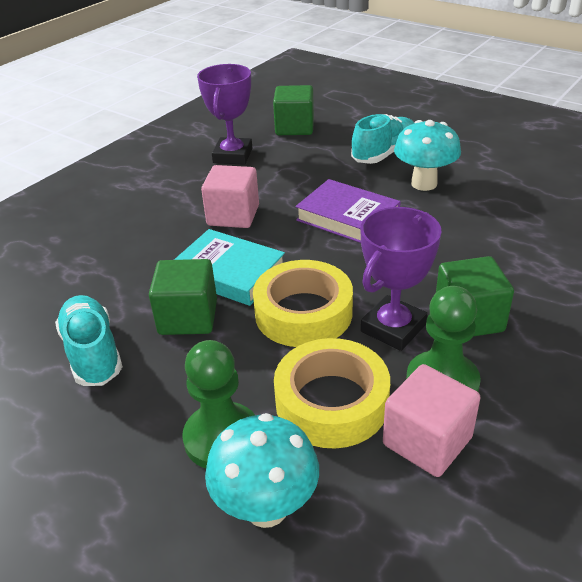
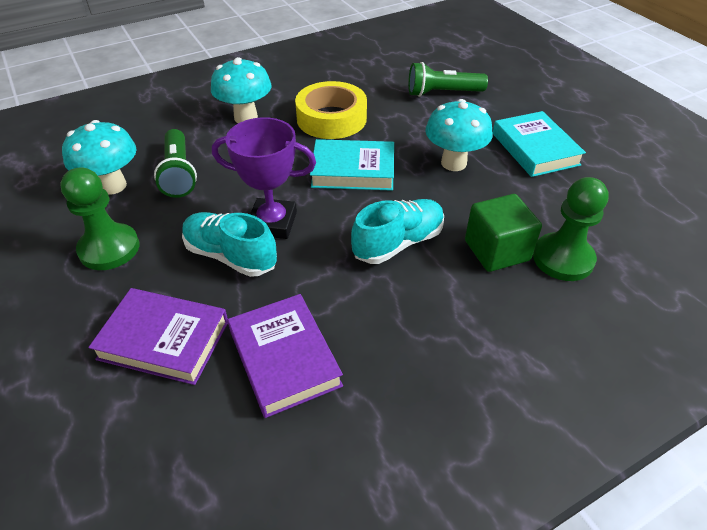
green cube: 3 -> 1
green flashlight: 0 -> 2
pink cube: 2 -> 0
purple book: 1 -> 2
purple trophy: 2 -> 1
turquoise book: 1 -> 2
turquoise mushroom: 2 -> 3
yellow tape: 2 -> 1

